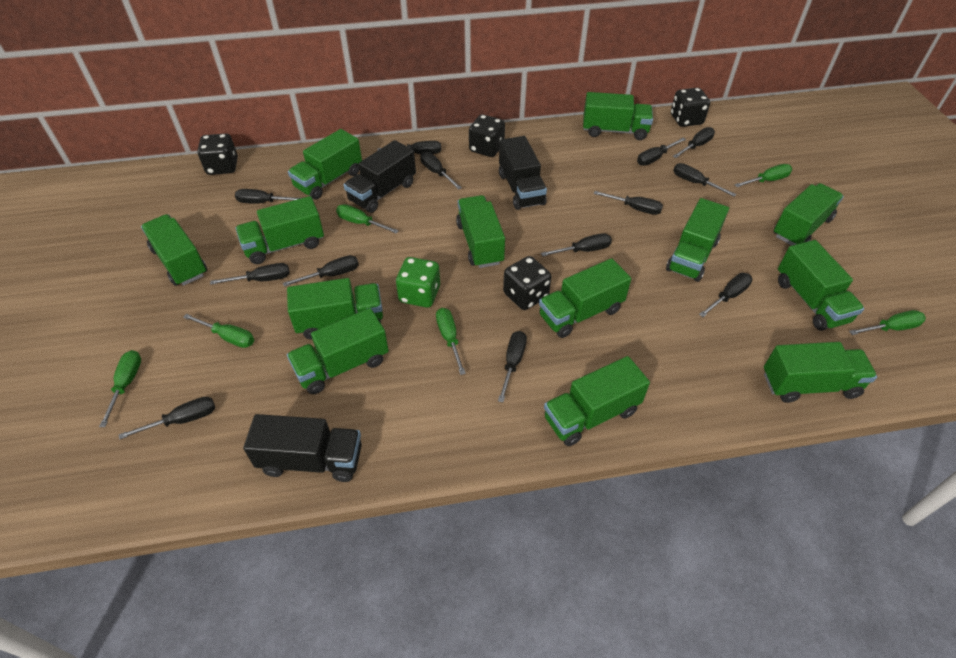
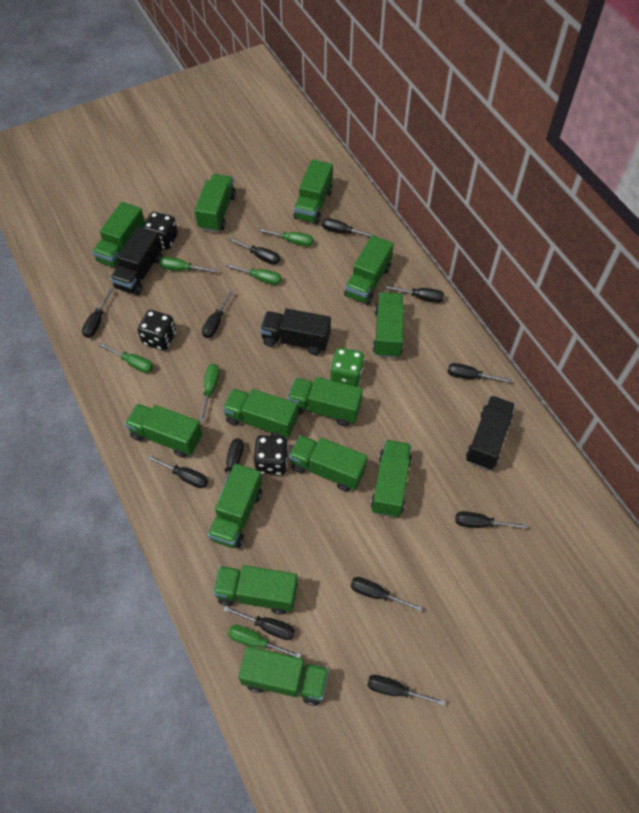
black dice: 4 -> 3
black screwdriver: 13 -> 12

